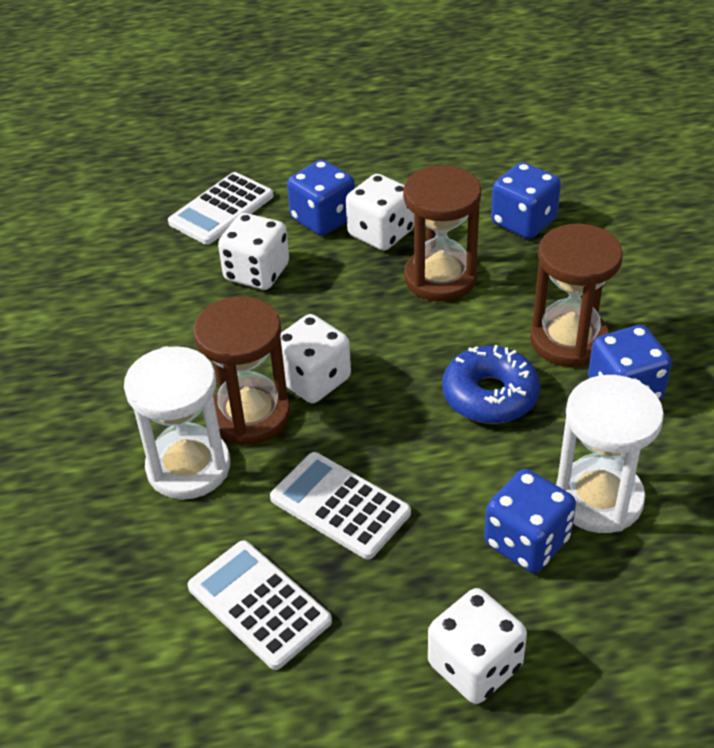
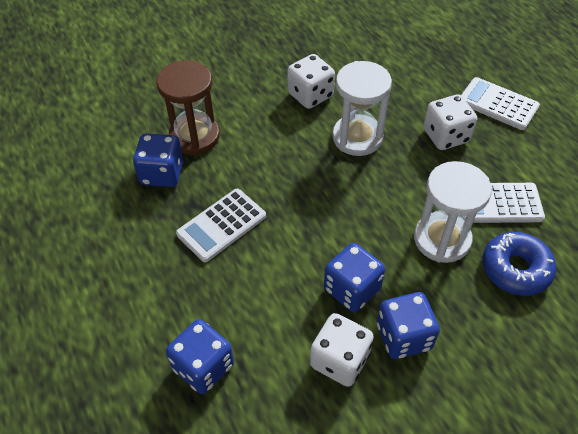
brown hourglass: 3 -> 1
white dice: 4 -> 3

